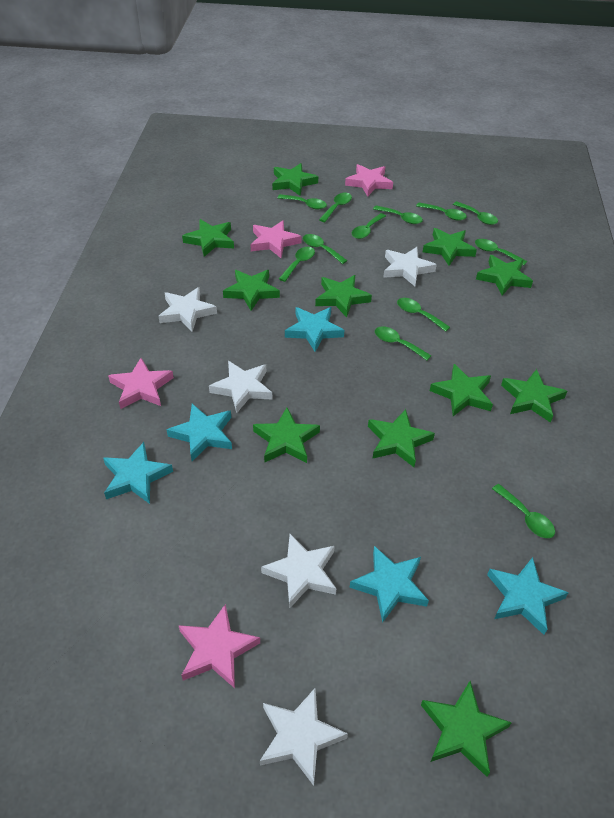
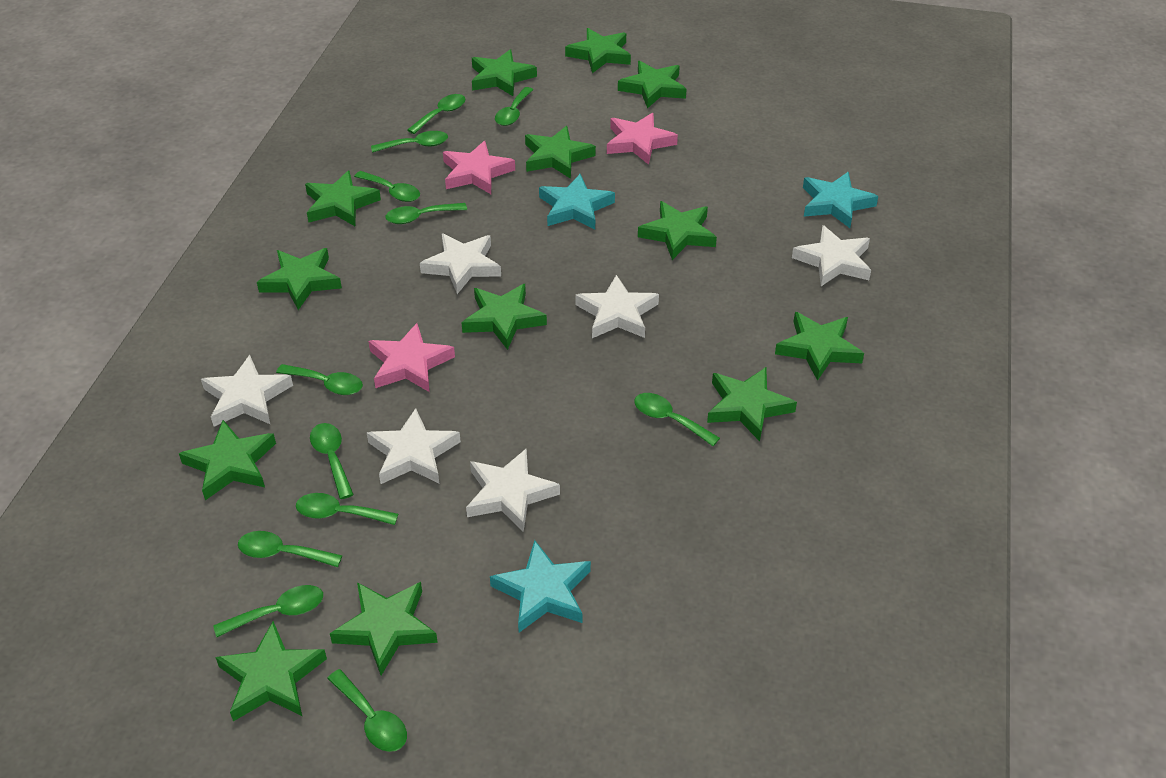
green star: 11 -> 13
pink star: 4 -> 3
turquoise star: 5 -> 3
white star: 5 -> 6

